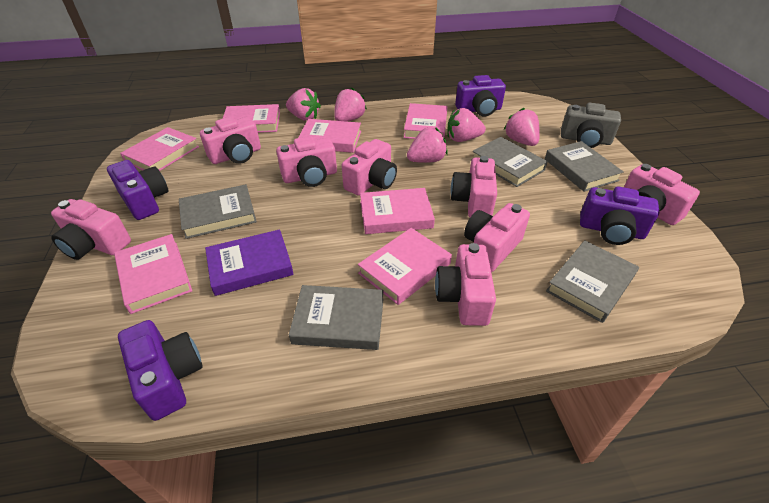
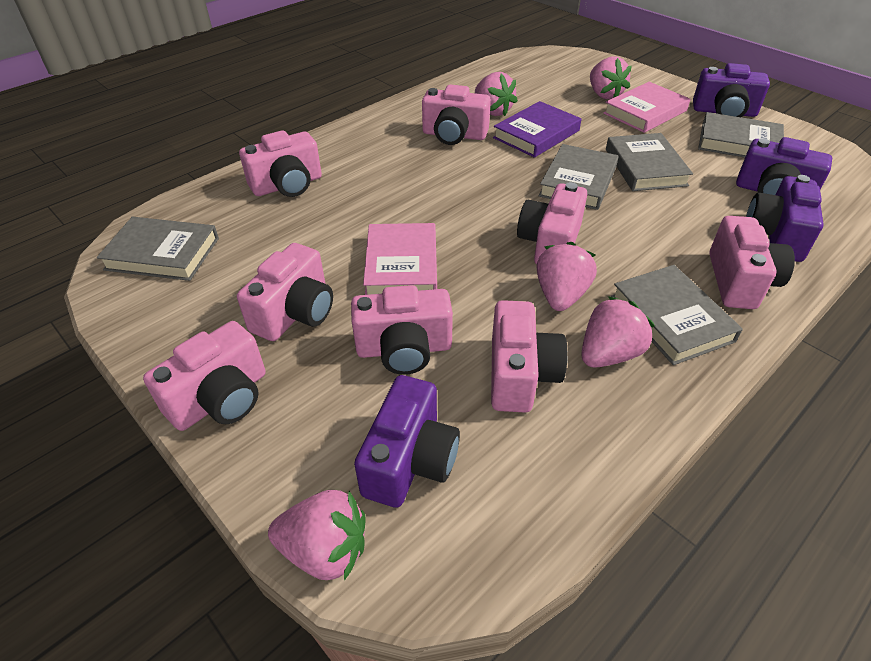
grey camera: 1 -> 0
pink book: 7 -> 2

